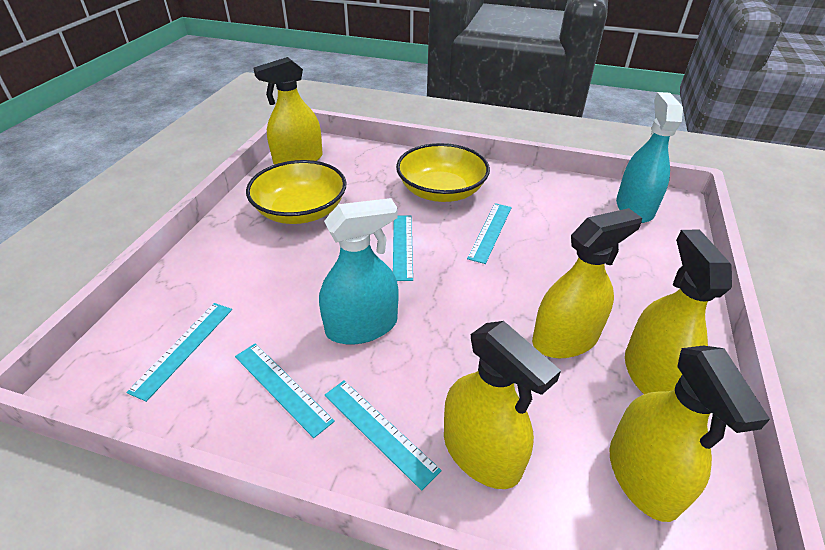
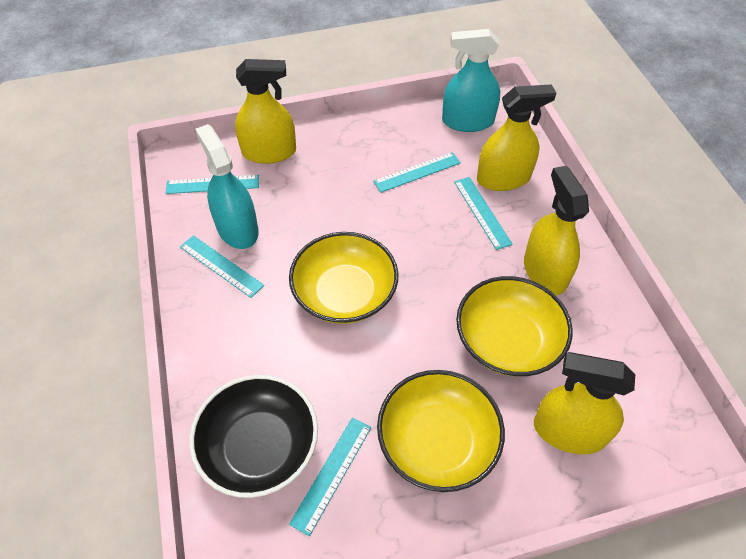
black bowl: 0 -> 1
yellow bowl: 2 -> 3
yellow spray bottle: 5 -> 4

